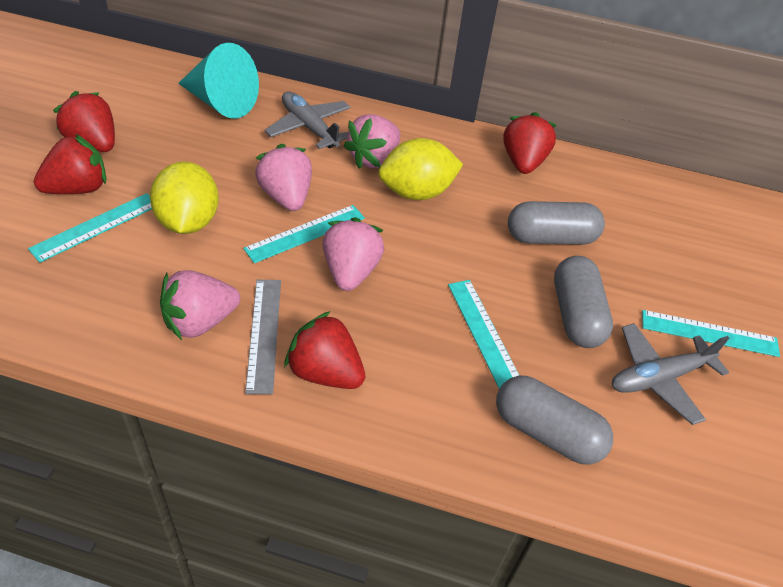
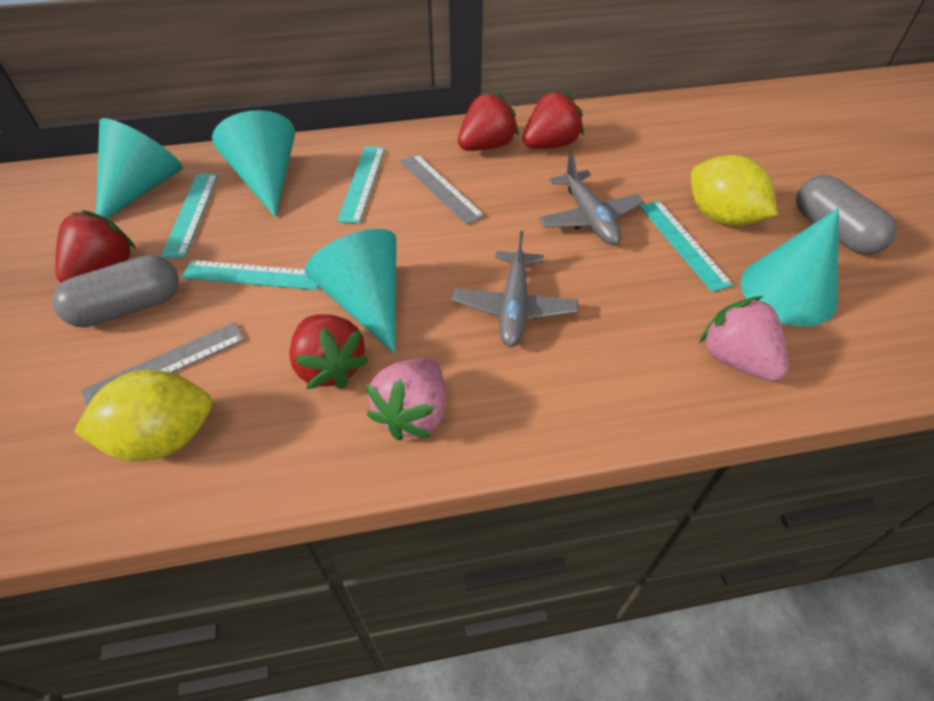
grey capsule: 3 -> 2
grey ruler: 1 -> 2
pink strawberry: 4 -> 2
turquoise cone: 1 -> 4

